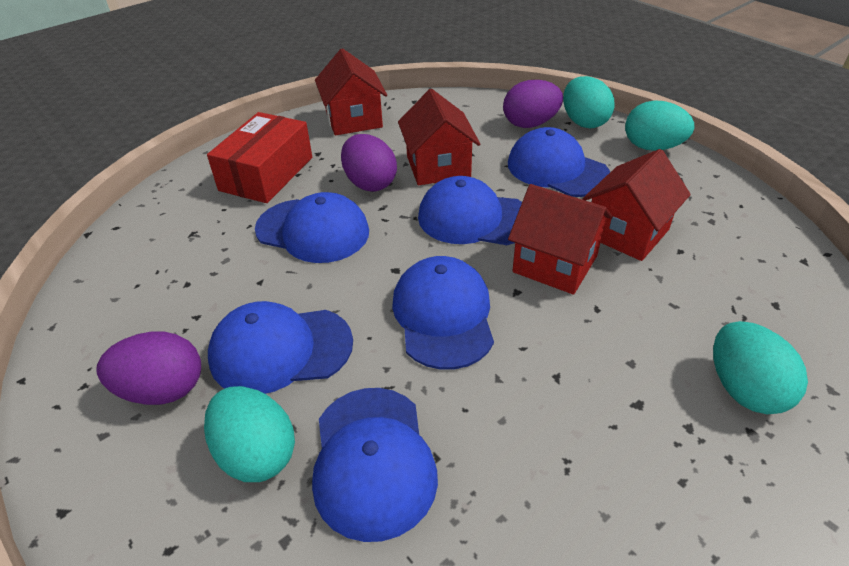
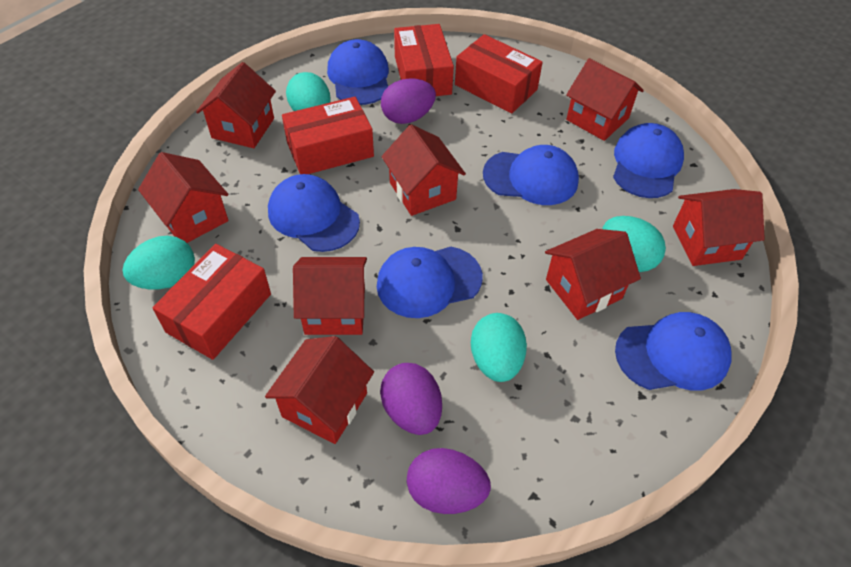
red box: 1 -> 4
red house: 4 -> 8

